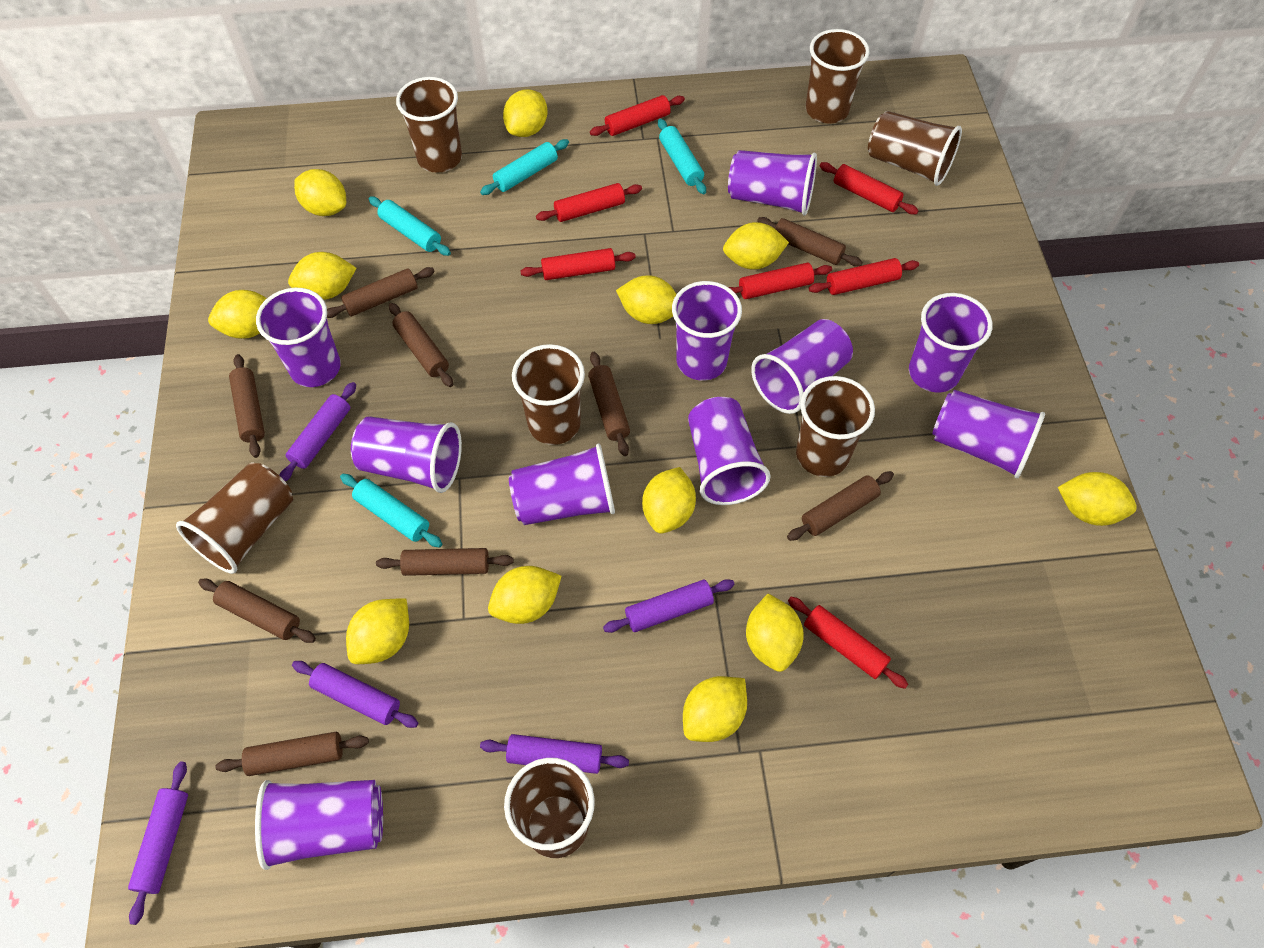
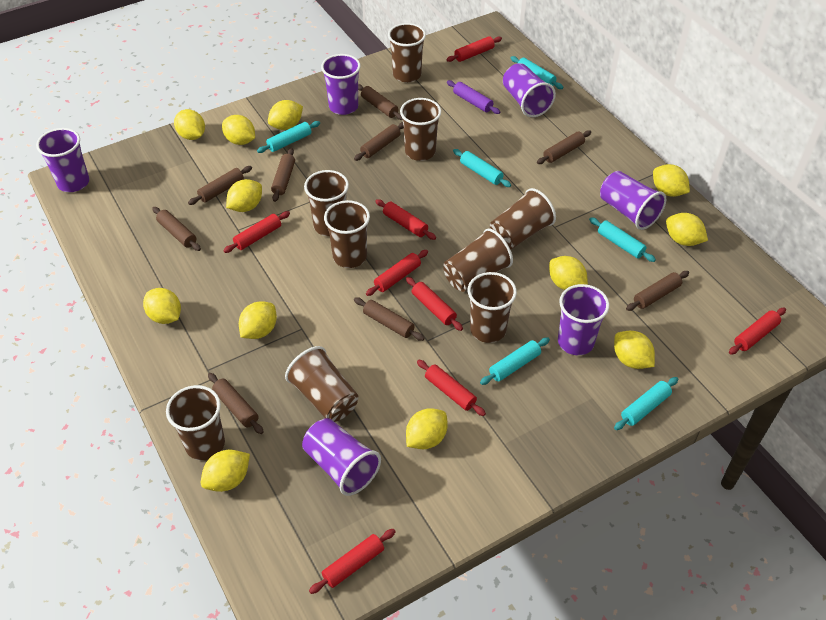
brown cup: 7 -> 9
purple cup: 10 -> 6
purple rolling pin: 5 -> 1
red rolling pin: 7 -> 8
turquoise rolling pin: 4 -> 6

